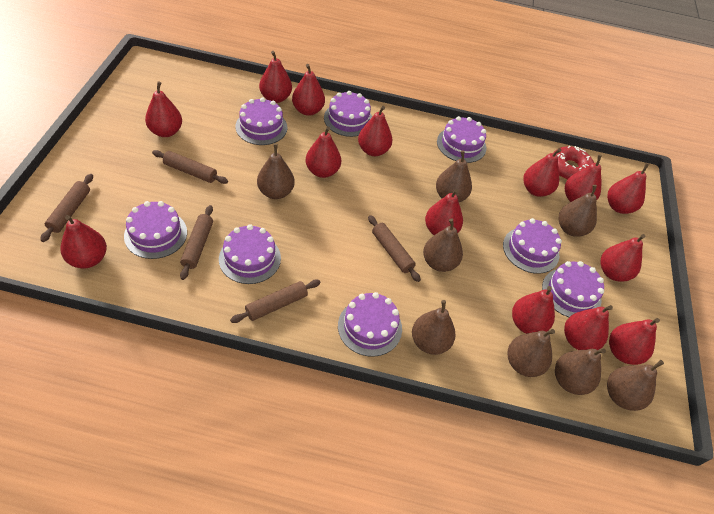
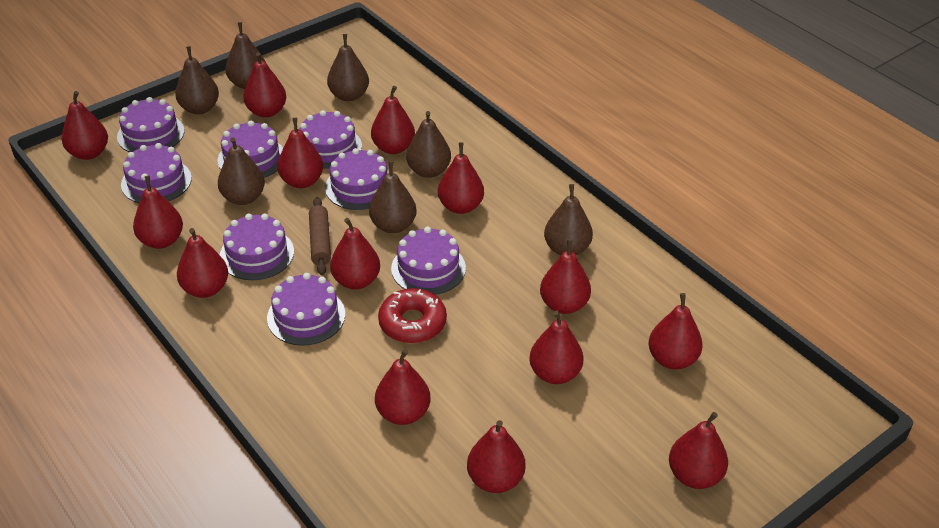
brown pear: 8 -> 7
brown rolling pin: 5 -> 1

